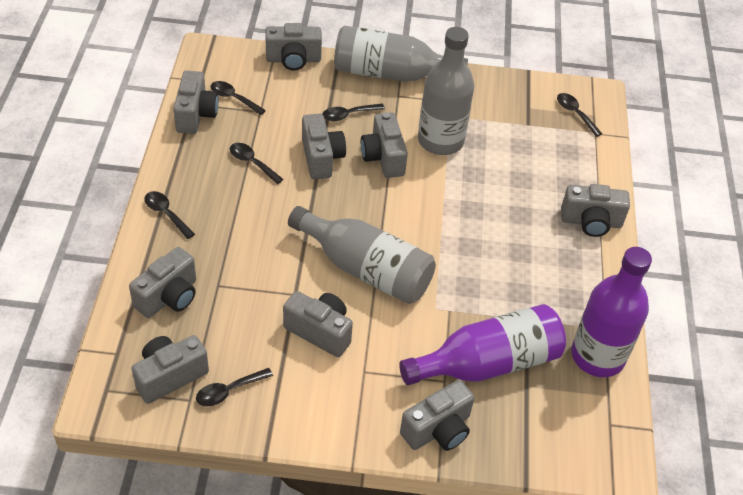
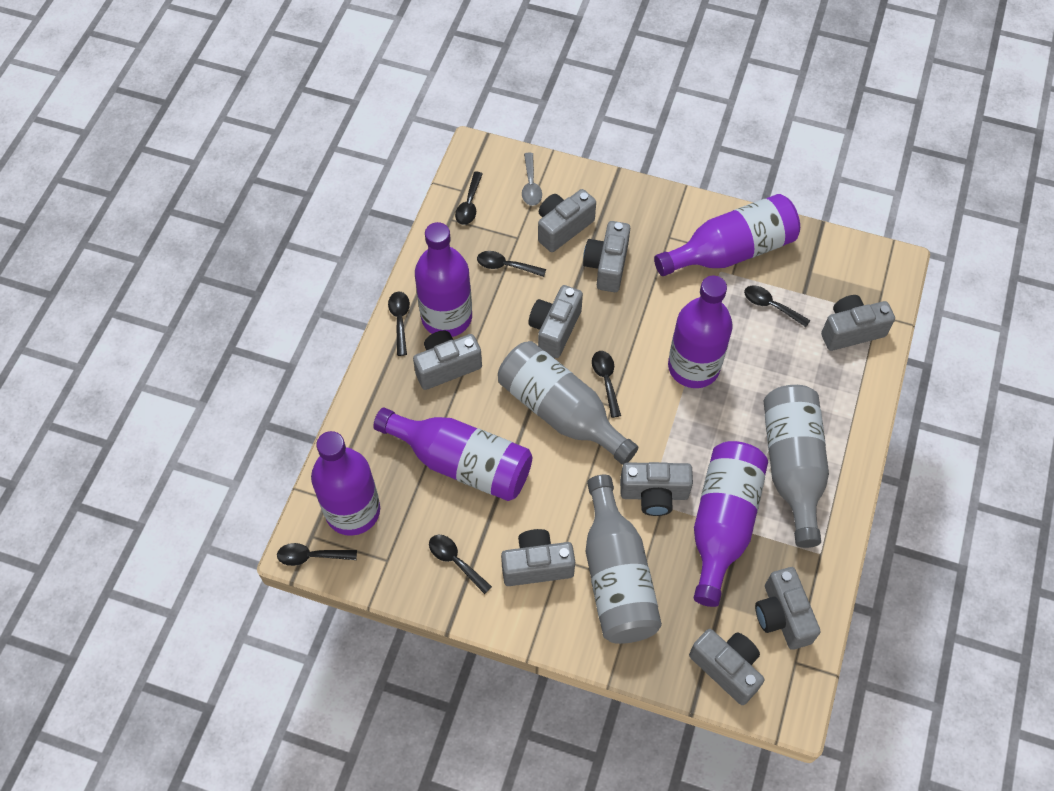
black spoon: 6 -> 7
grey spoon: 0 -> 1
purple bottle: 2 -> 6

